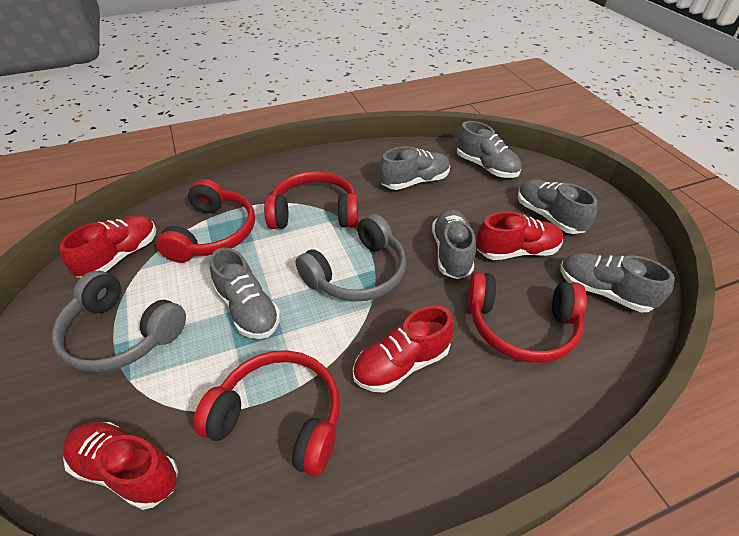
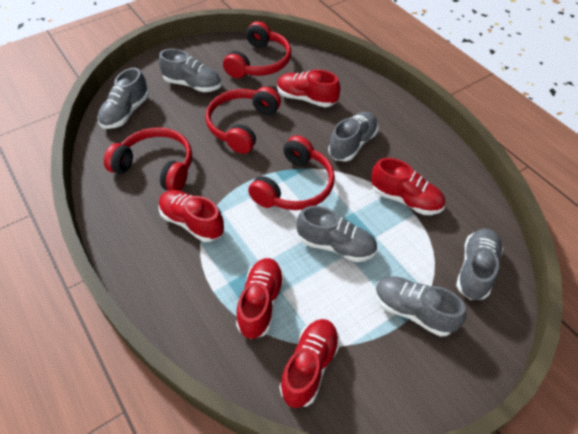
grey headphones: 2 -> 0
red shoe: 4 -> 5

